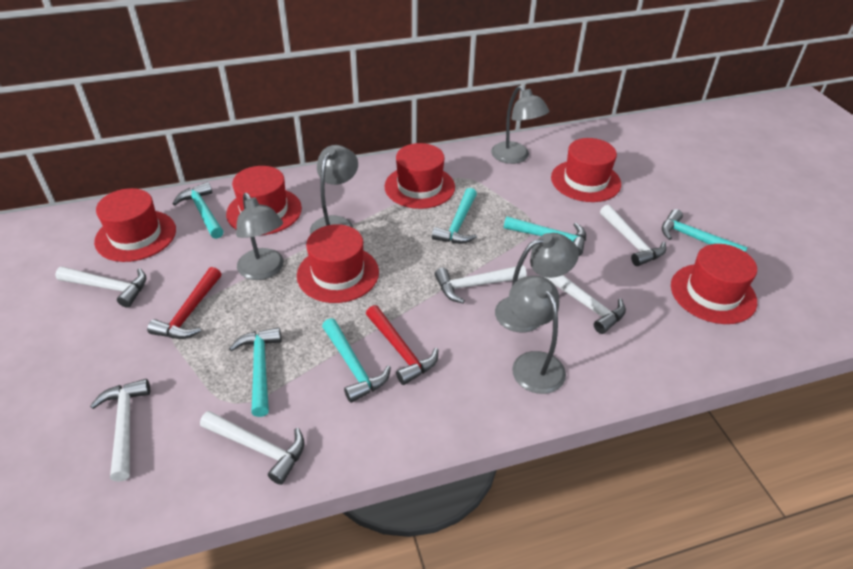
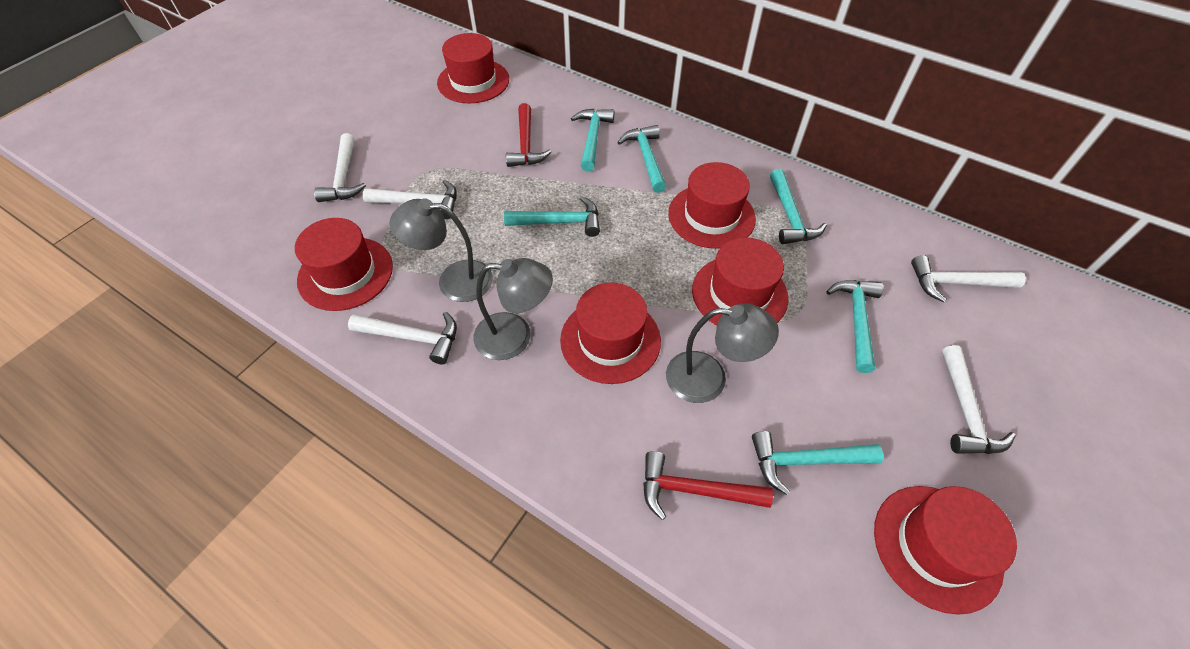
grey lamp: 5 -> 3
white hammer: 6 -> 5

